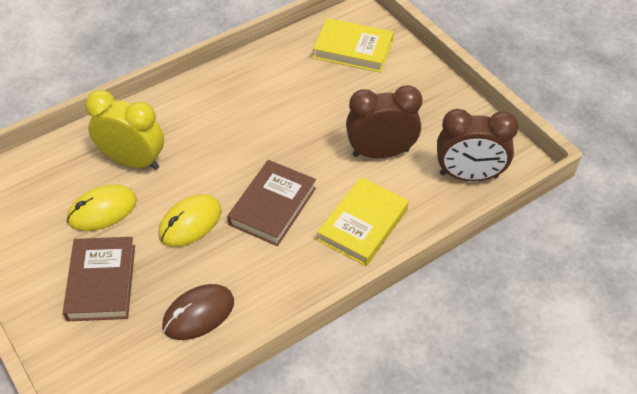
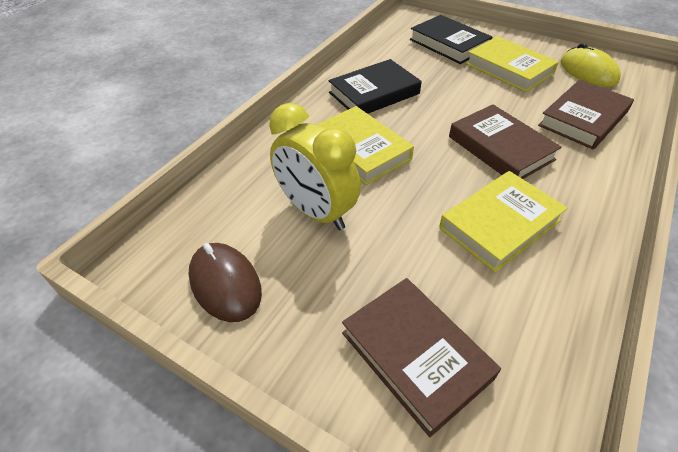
black book: 0 -> 2
brown book: 2 -> 3
brown clock: 2 -> 0
yellow book: 2 -> 3
yellow mouse: 2 -> 1

